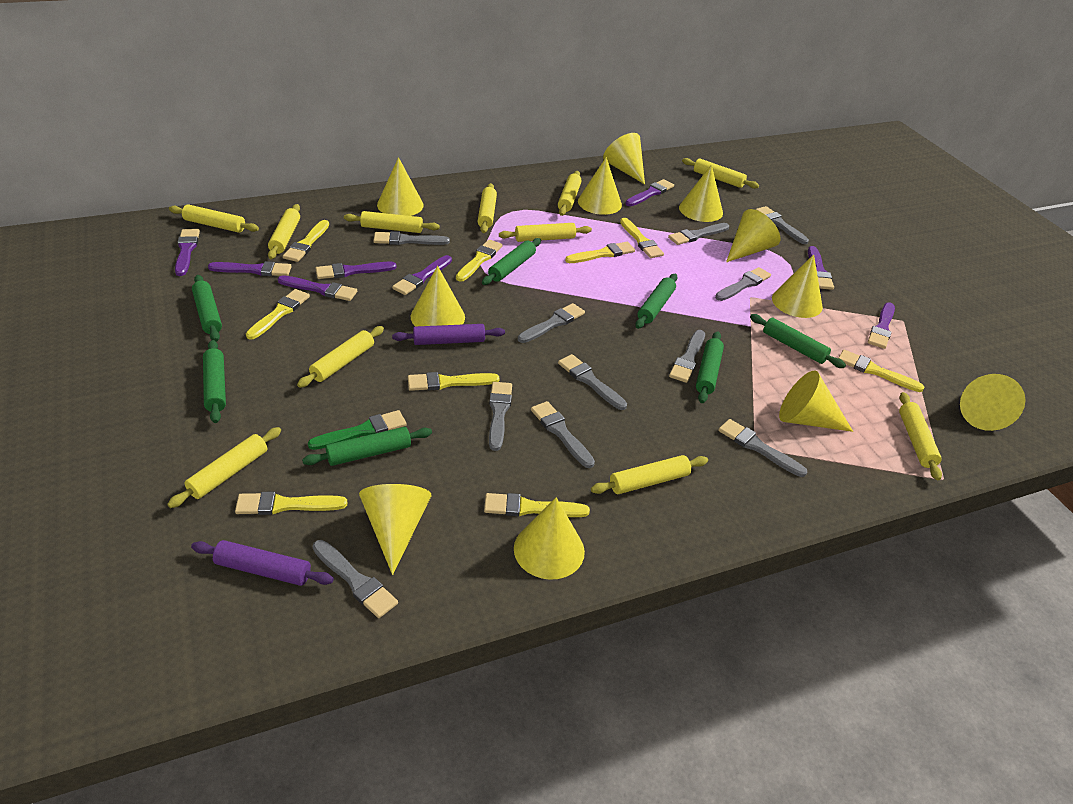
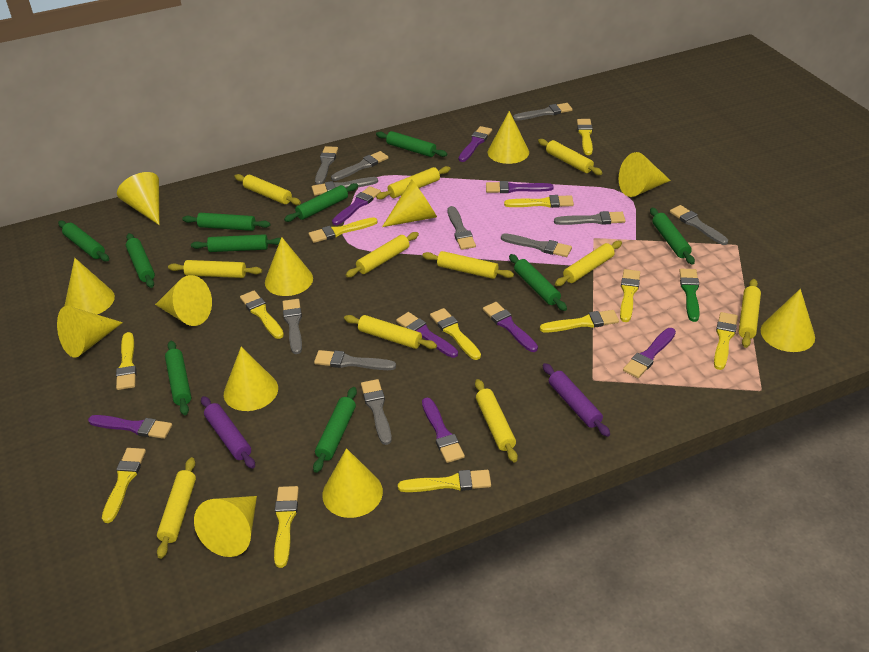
green rolling pin: 7 -> 10
yellow brush: 9 -> 12
yellow cone: 11 -> 12

